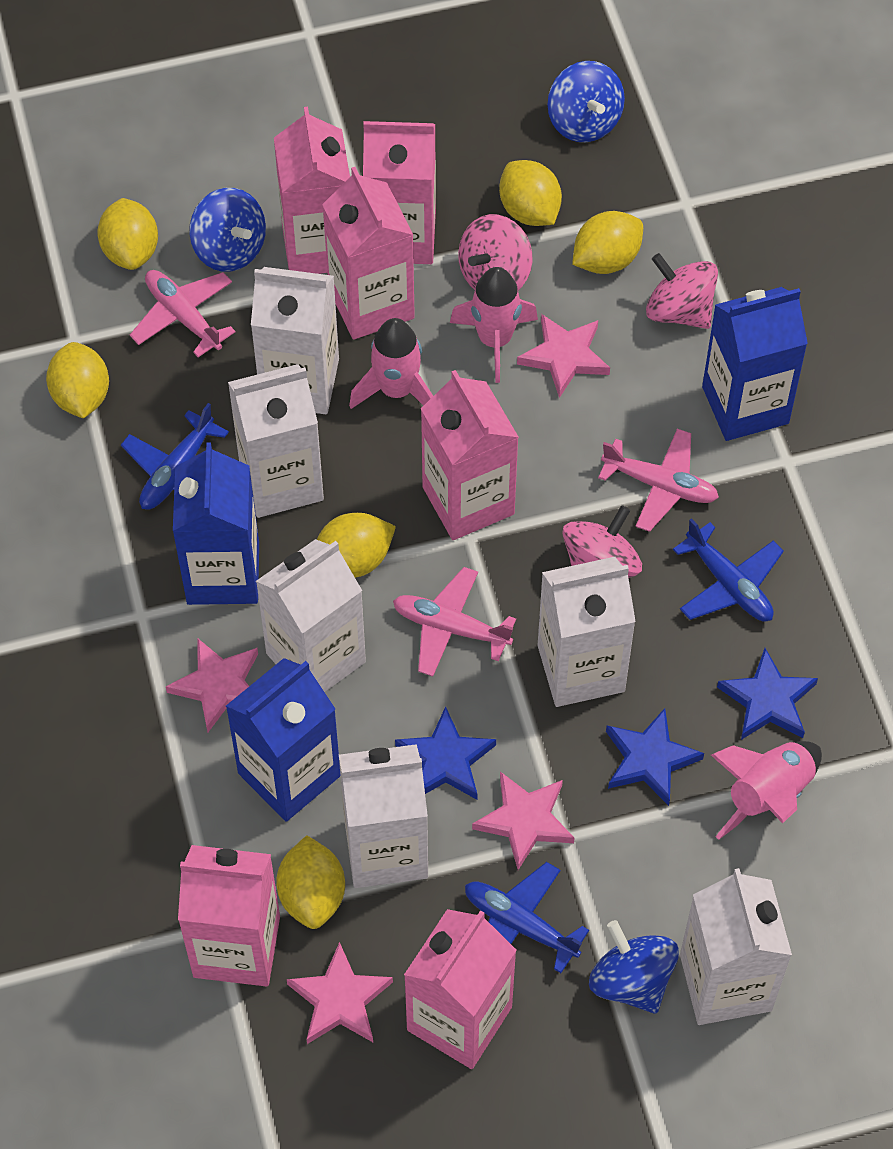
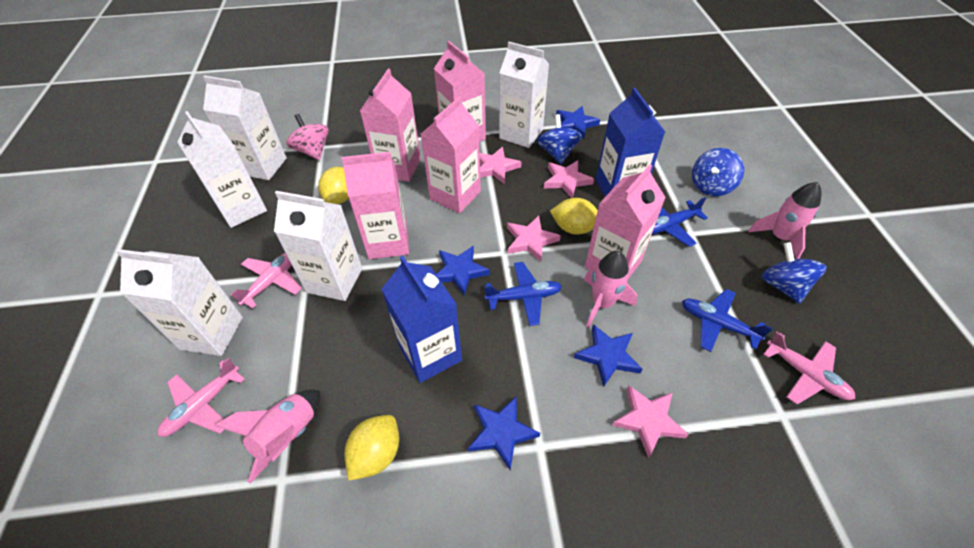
blue carton: 3 -> 2
blue star: 3 -> 4
pink carton: 6 -> 5
pink spinning top: 3 -> 1
white carton: 6 -> 5
yellow lemon: 6 -> 3

